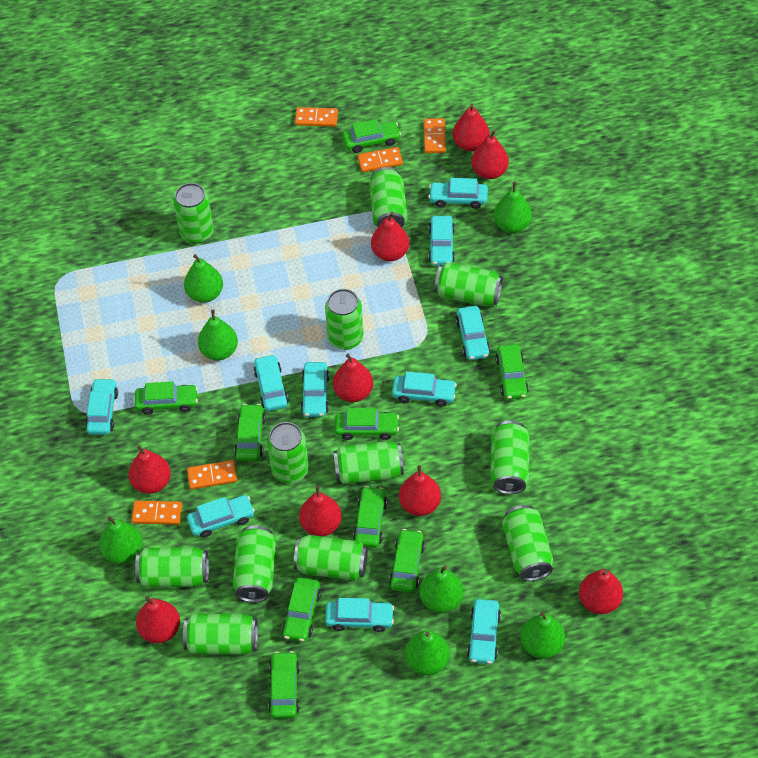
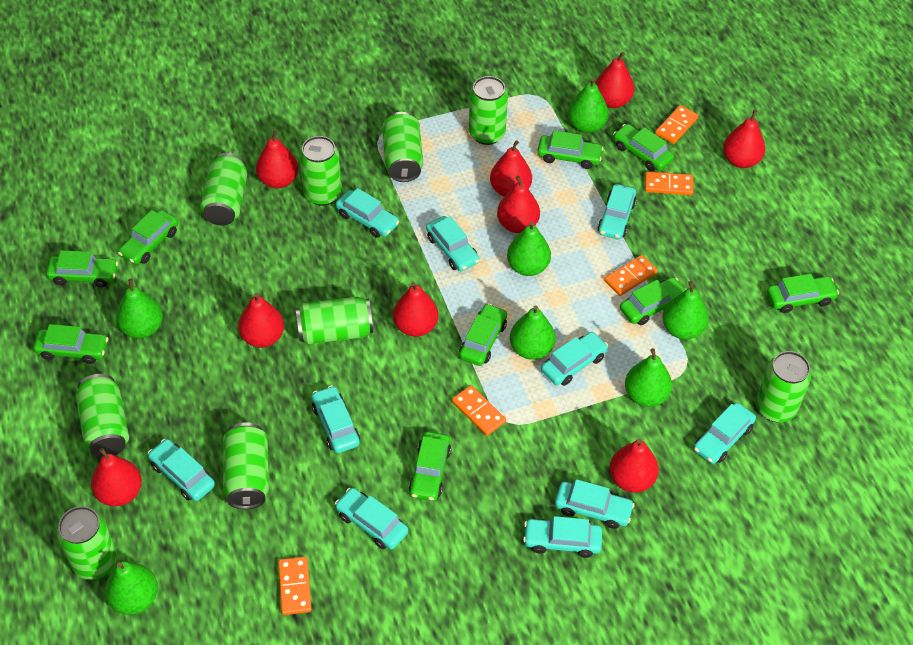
green can: 12 -> 9

